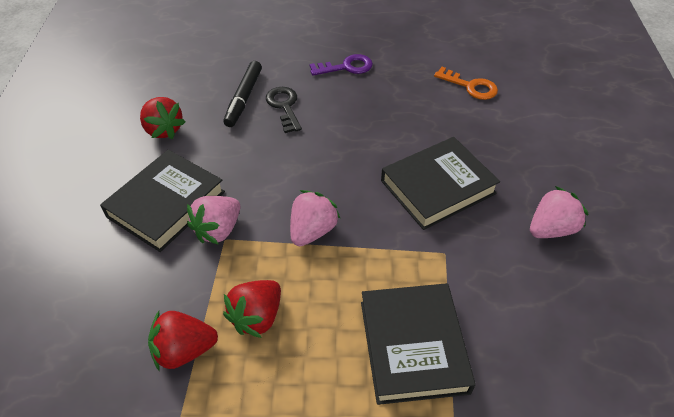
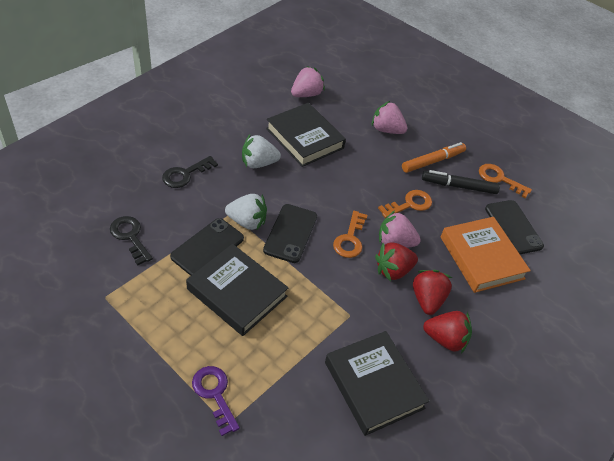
black key: 1 -> 2
black phone: 0 -> 3
orange book: 0 -> 1
orange key: 1 -> 3
orange marker: 0 -> 1
white strawberry: 0 -> 2

